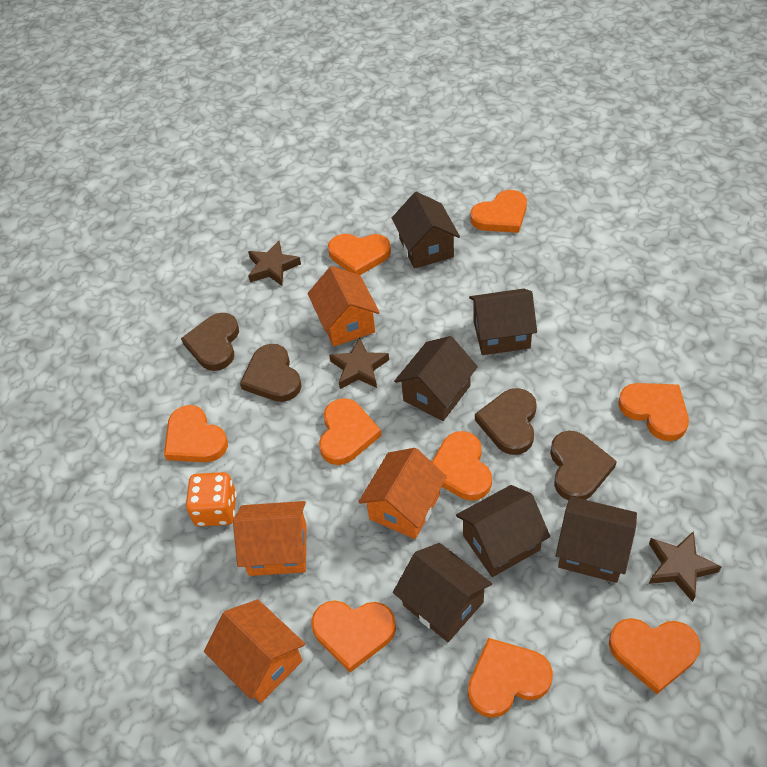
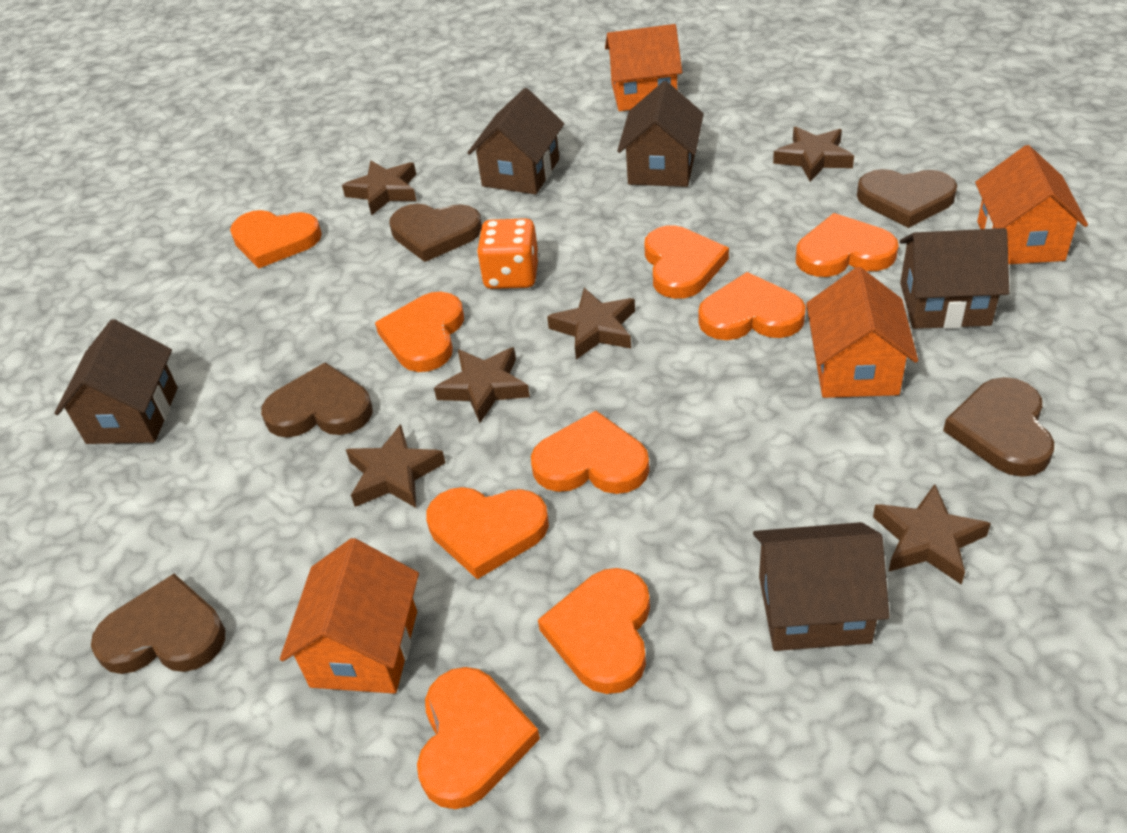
brown heart: 4 -> 5
brown house: 6 -> 5
brown star: 3 -> 6

